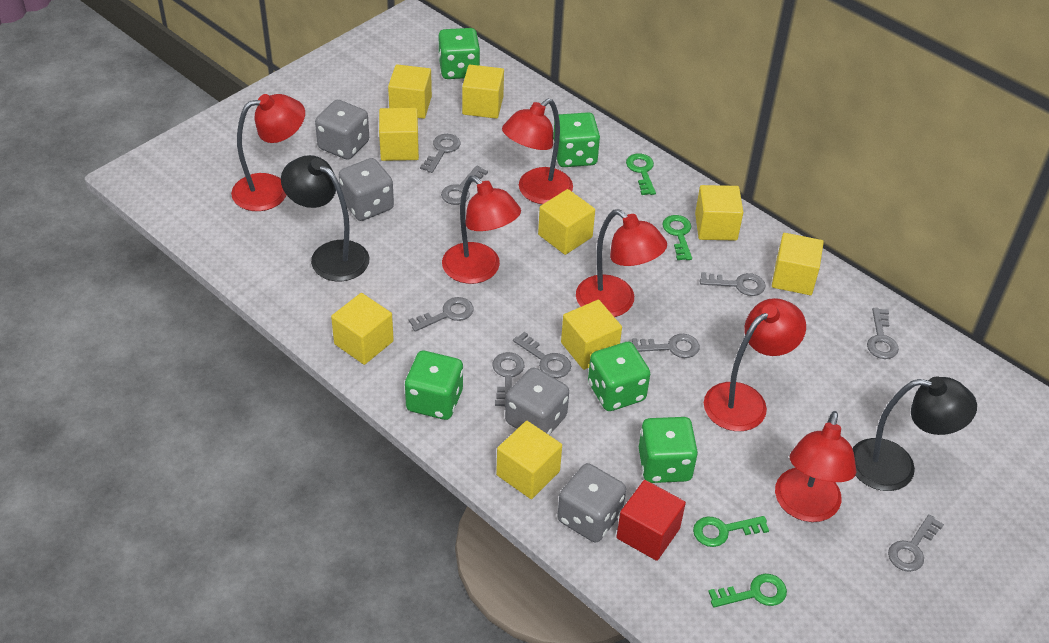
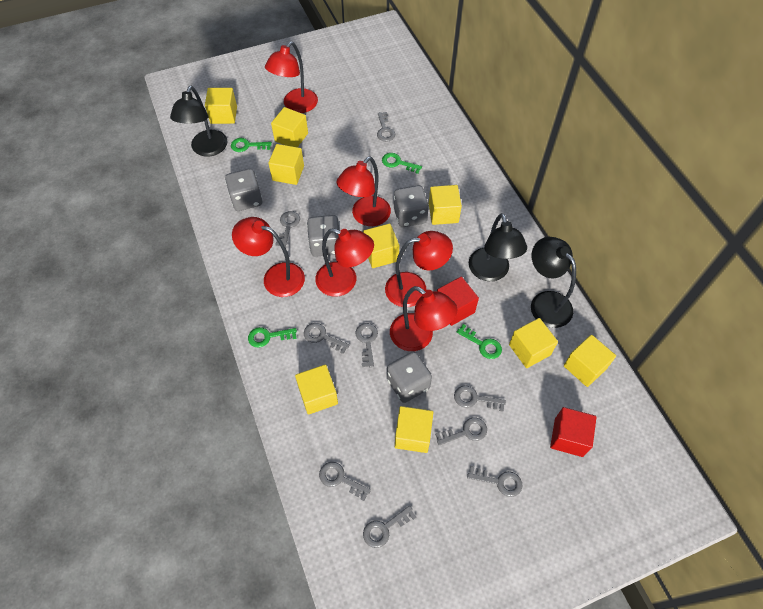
black lamp: 2 -> 3
green dice: 5 -> 0
red cube: 1 -> 2

